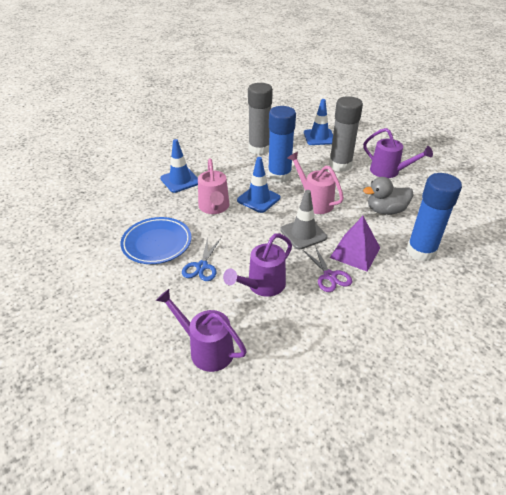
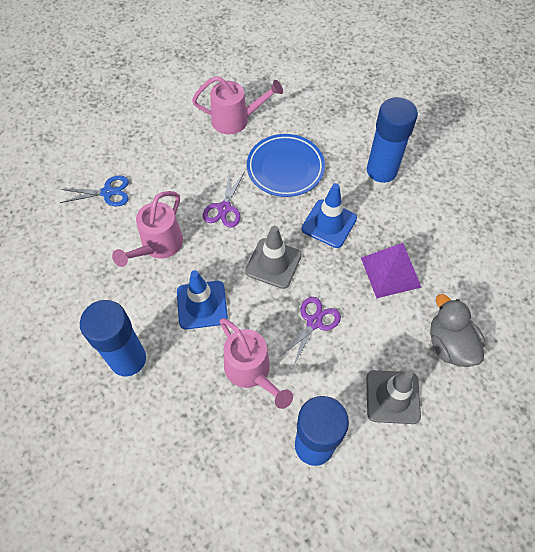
blue glue stick: 2 -> 3
blue traffic cone: 3 -> 2
grey glue stick: 2 -> 0
grey traffic cone: 1 -> 2
pink watering can: 2 -> 3
purple scissors: 1 -> 2
purple watering can: 3 -> 0

